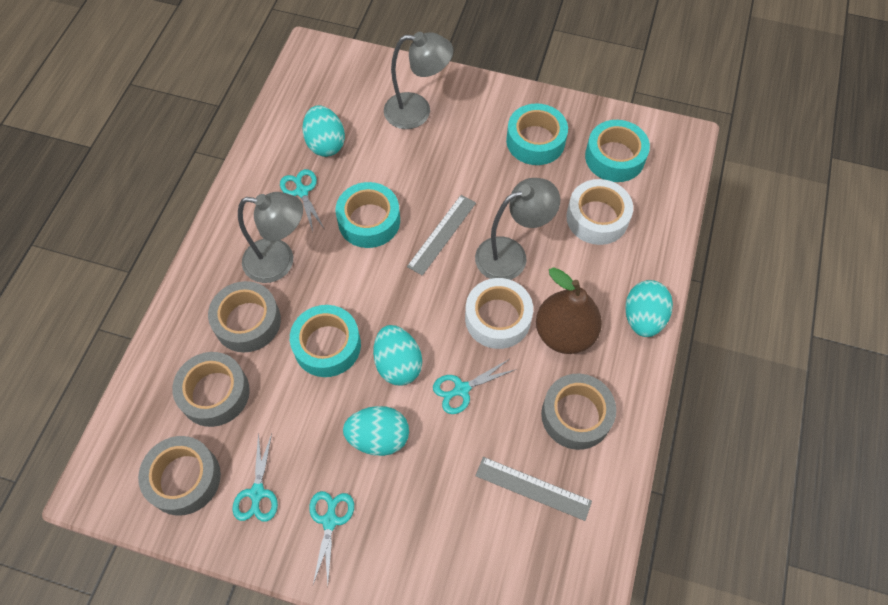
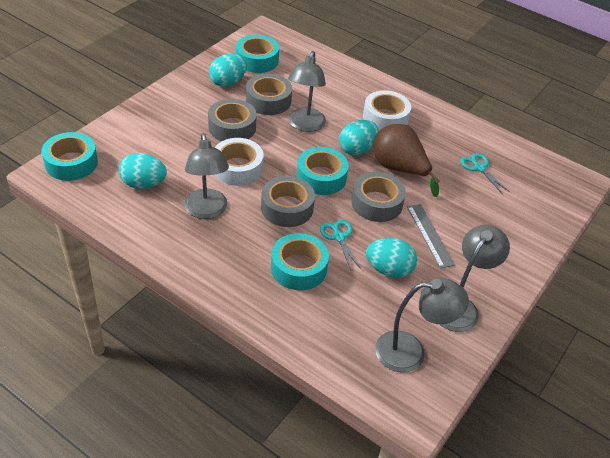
grey lamp: 3 -> 4
grey ruler: 2 -> 1
turquoise scissors: 4 -> 2

